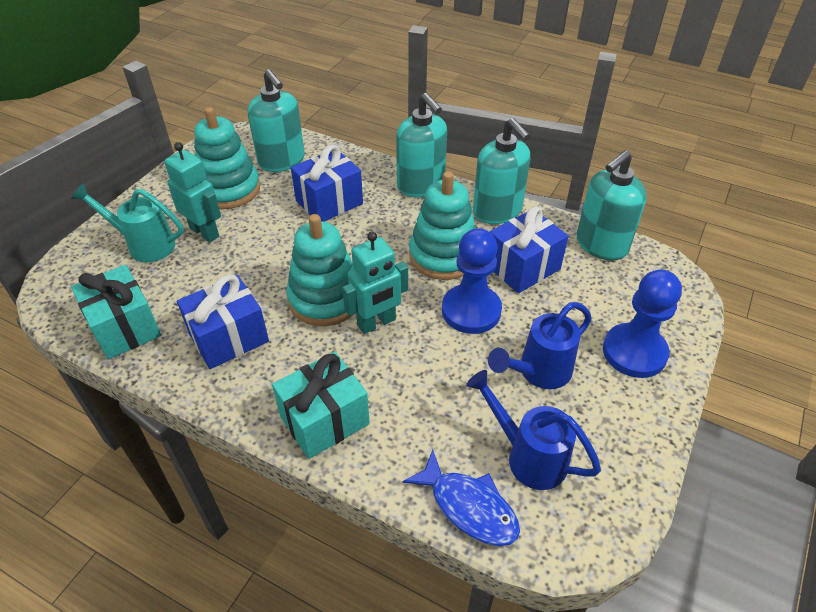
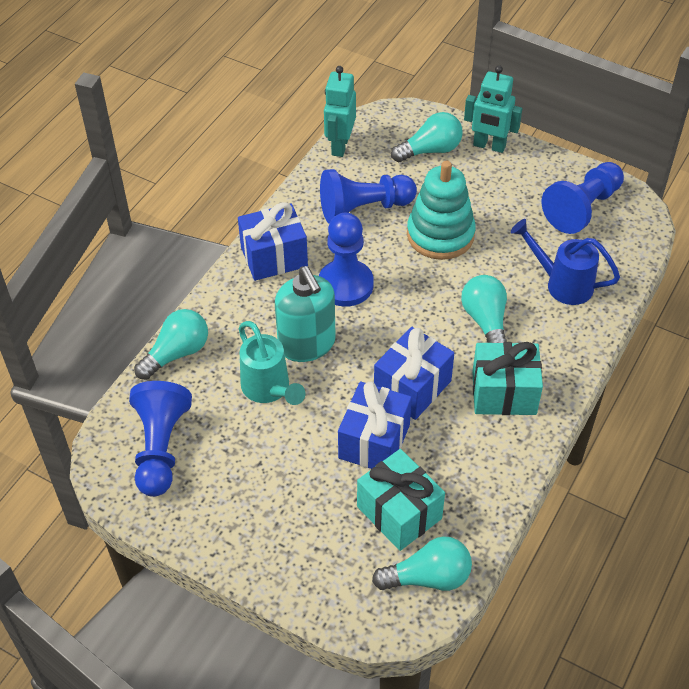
blue fish: 1 -> 0
blue pawn: 2 -> 4
blue watering can: 2 -> 1
turquoise light bulb: 0 -> 4
turquoise soap dispenser: 4 -> 1
turquoise stacking toy: 3 -> 1

